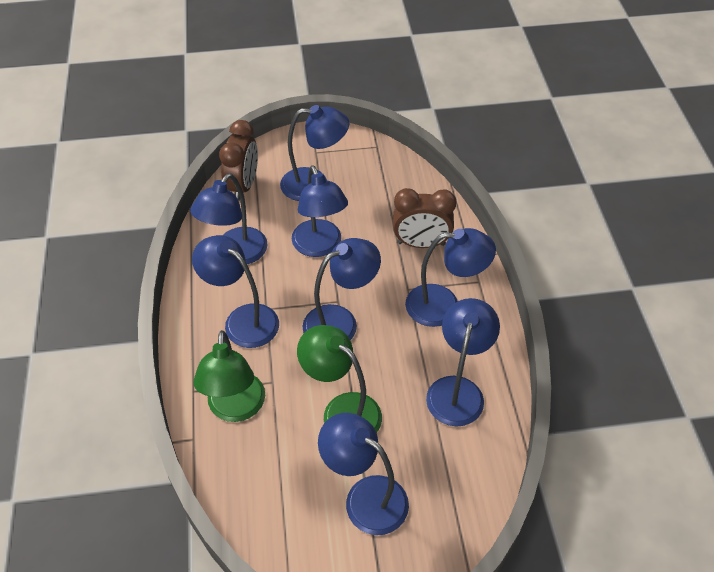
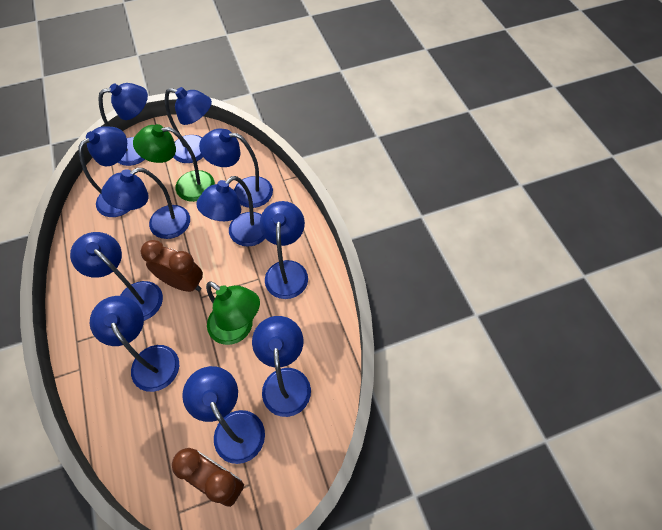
blue lamp: 8 -> 11

